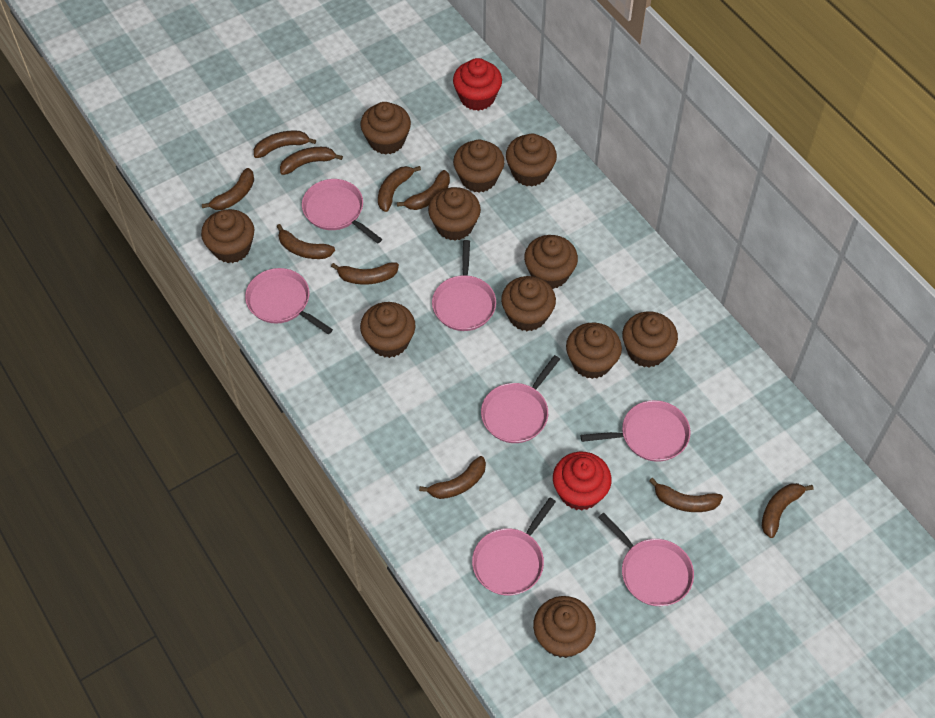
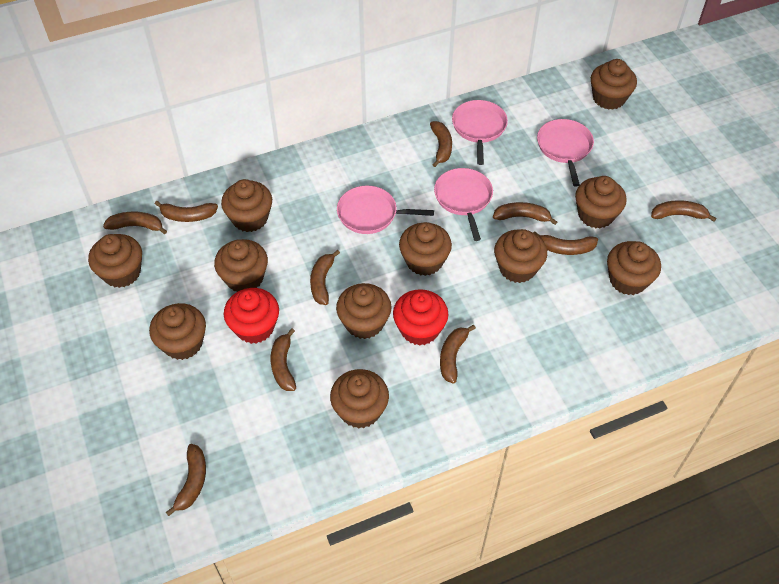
pink pan: 7 -> 4

